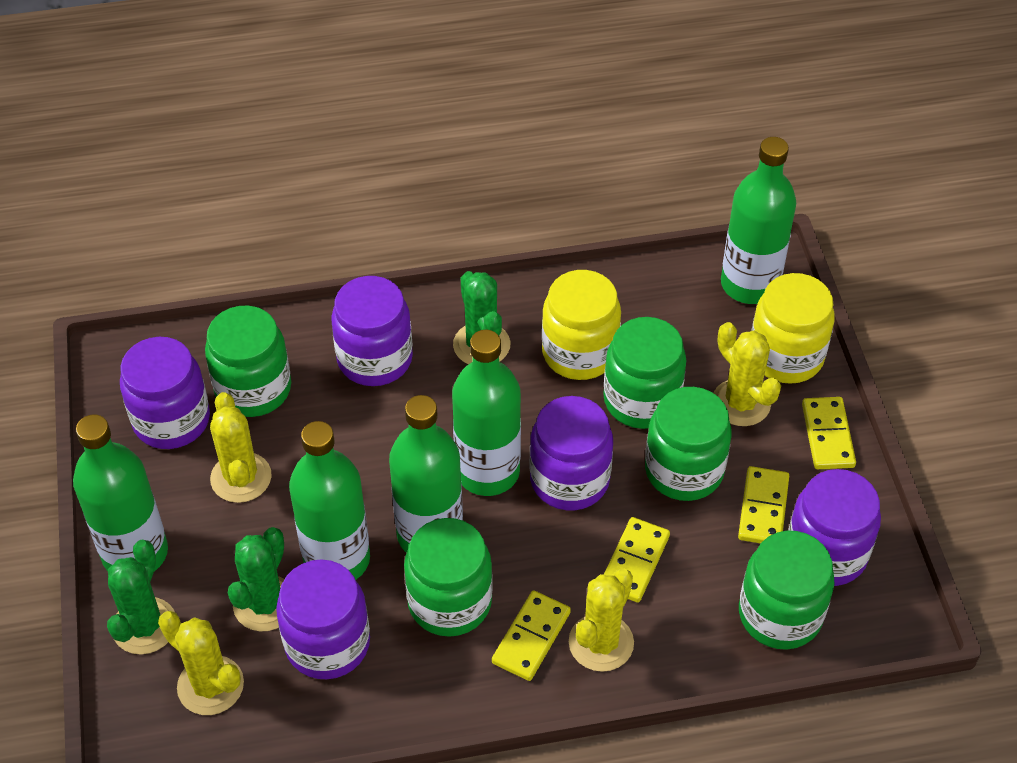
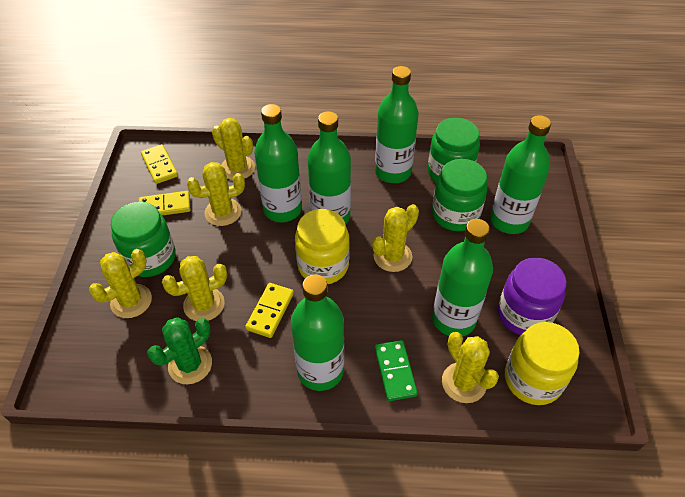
green bottle: 5 -> 6
green cactus: 3 -> 1
green domino: 0 -> 1
green jar: 5 -> 3
purple jar: 5 -> 1
yellow cactus: 4 -> 6
yellow domino: 4 -> 3

